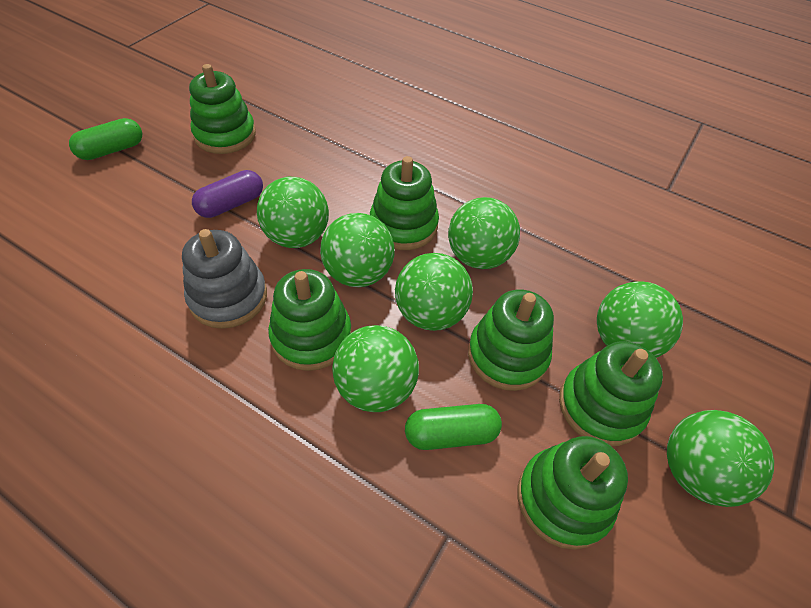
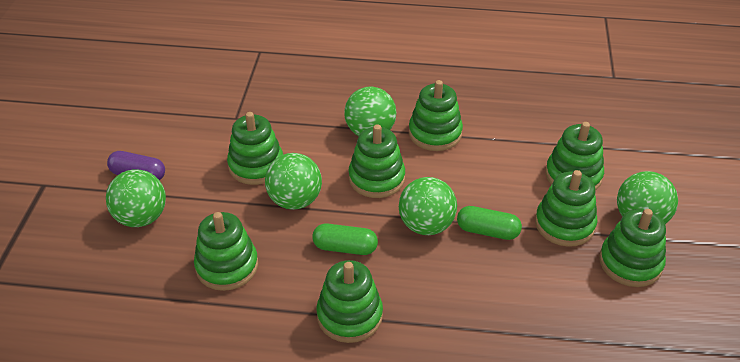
green ball: 7 -> 5
green stacking toy: 6 -> 8
grey stacking toy: 1 -> 0

